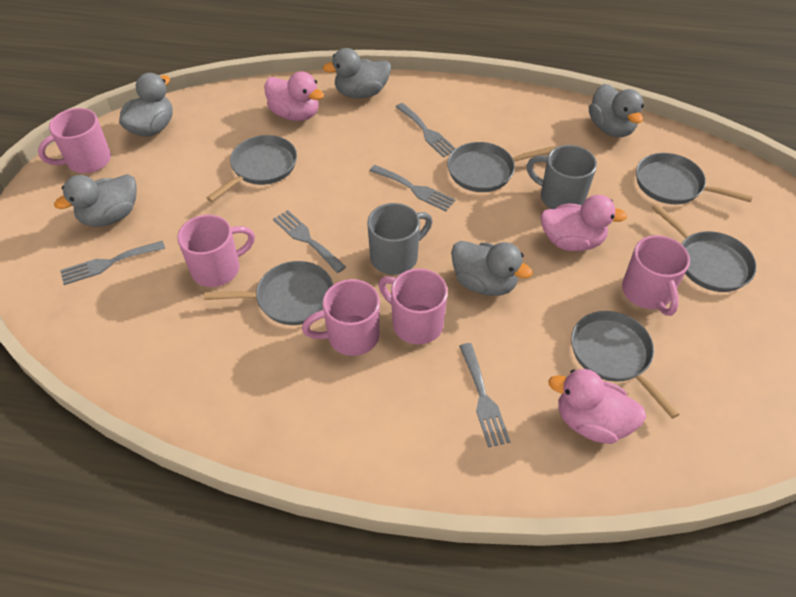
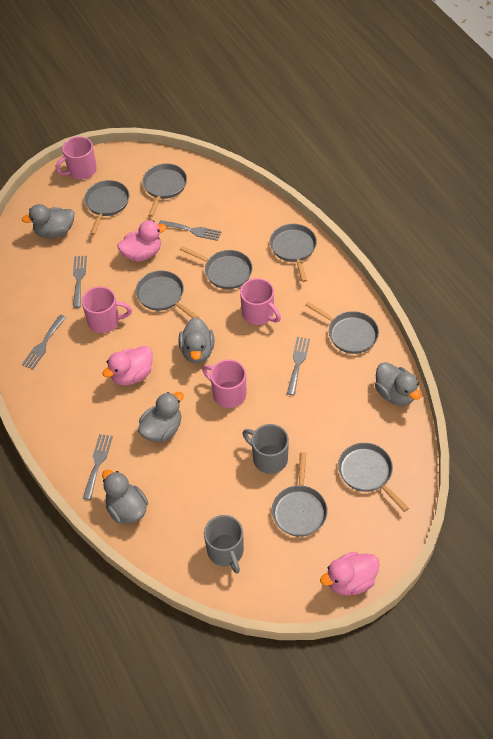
grey pan: 6 -> 8
pink mug: 5 -> 4

